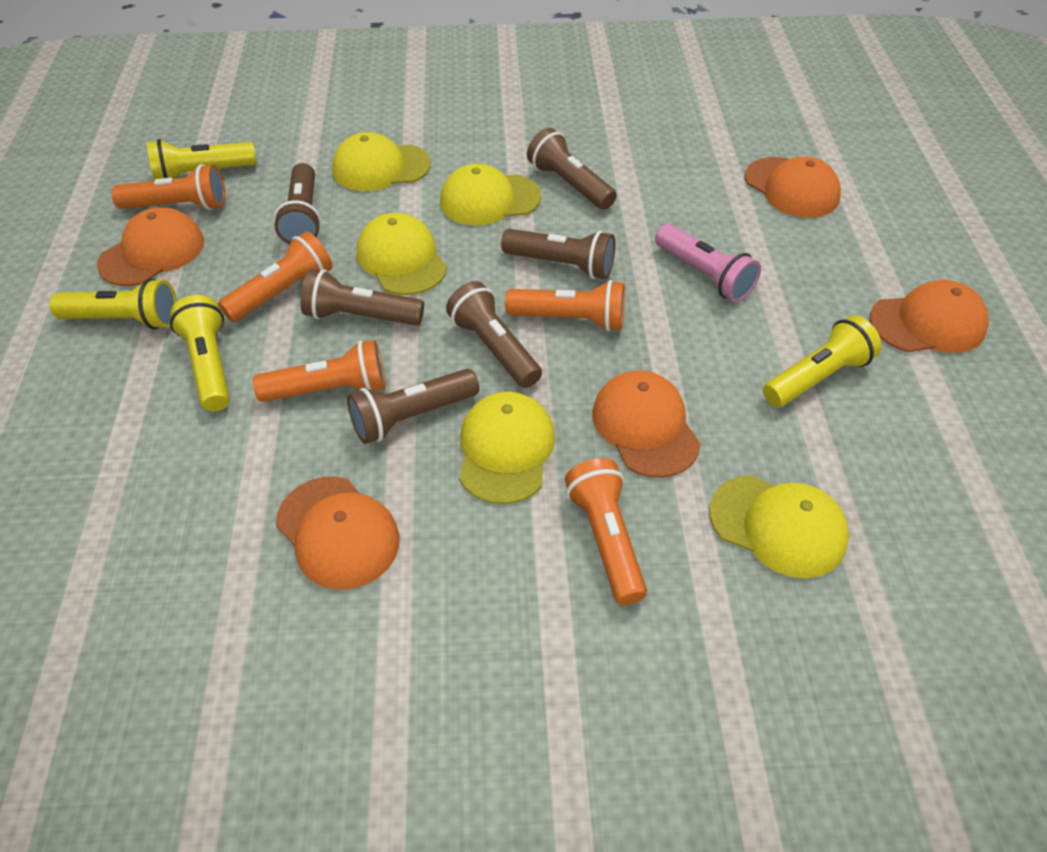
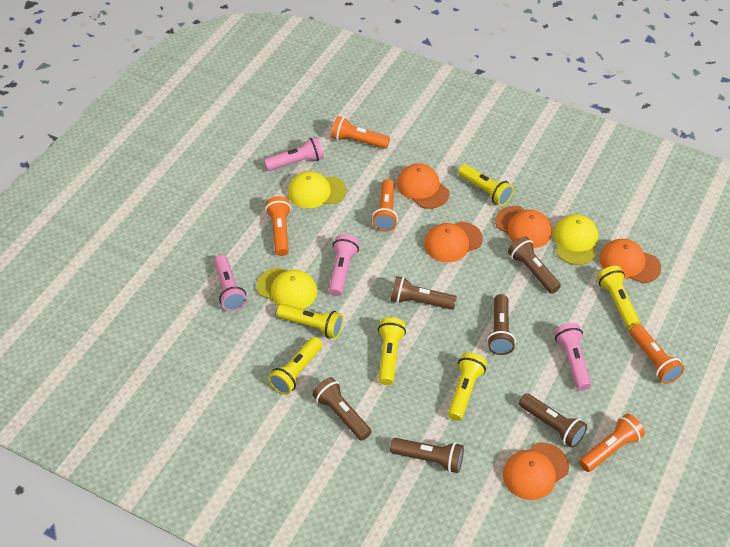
pink flashlight: 1 -> 4
yellow cap: 5 -> 3
yellow flashlight: 4 -> 6

